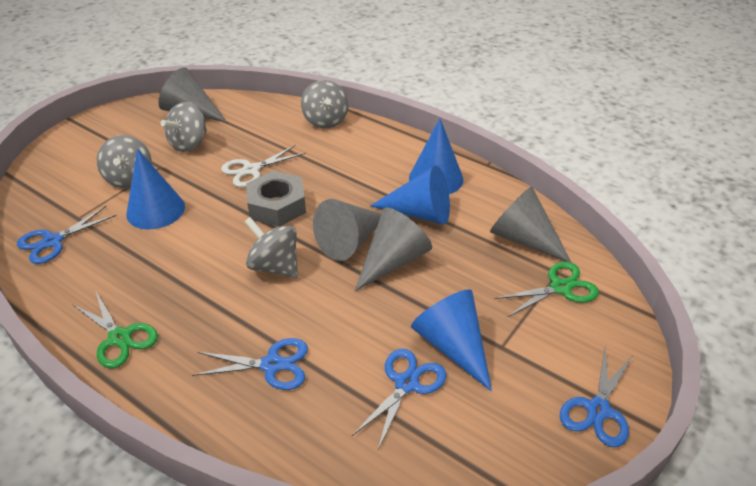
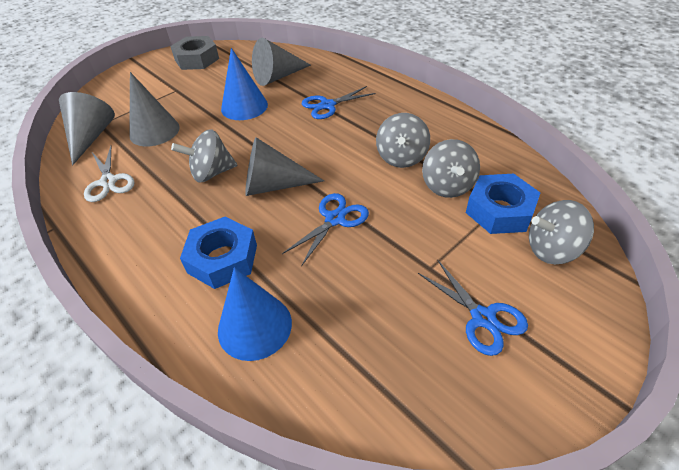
blue cone: 4 -> 2
blue nut: 0 -> 2
blue scissors: 4 -> 3
green scissors: 2 -> 0

